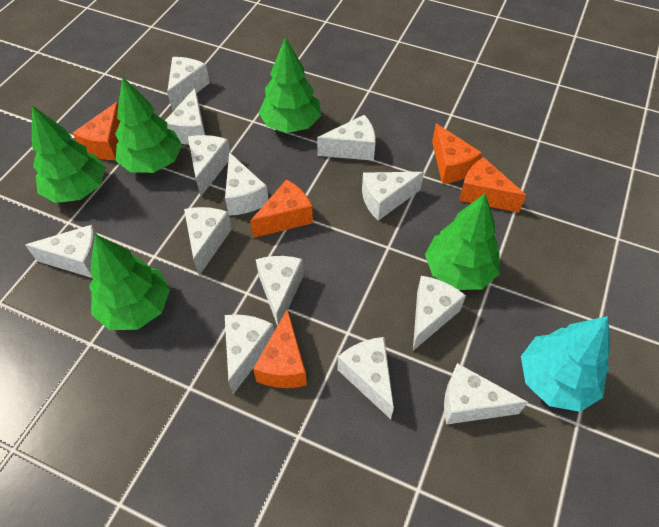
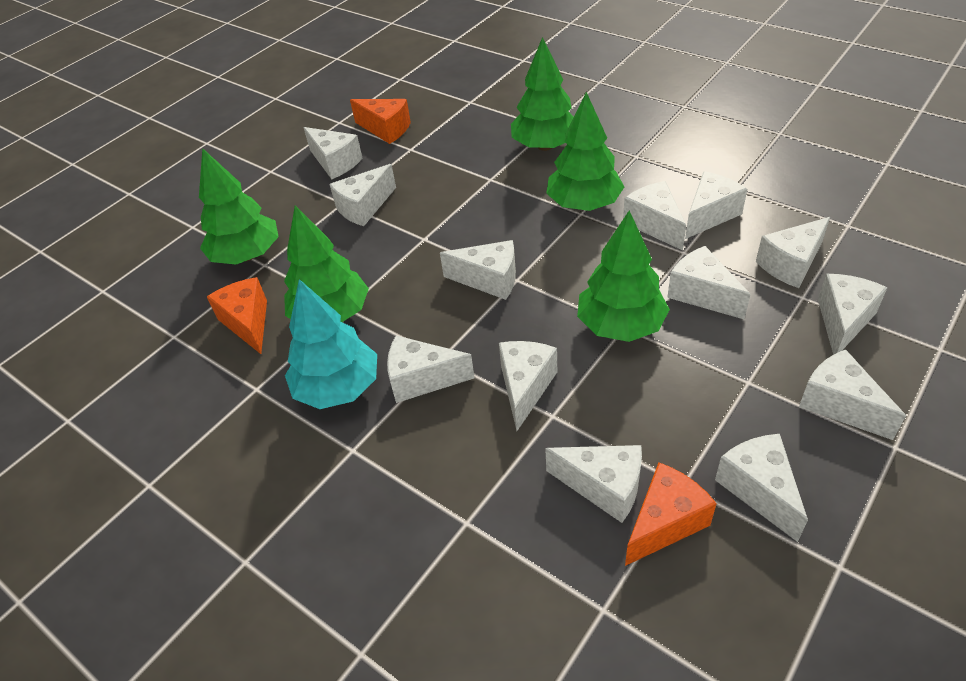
orange cheese: 5 -> 3

